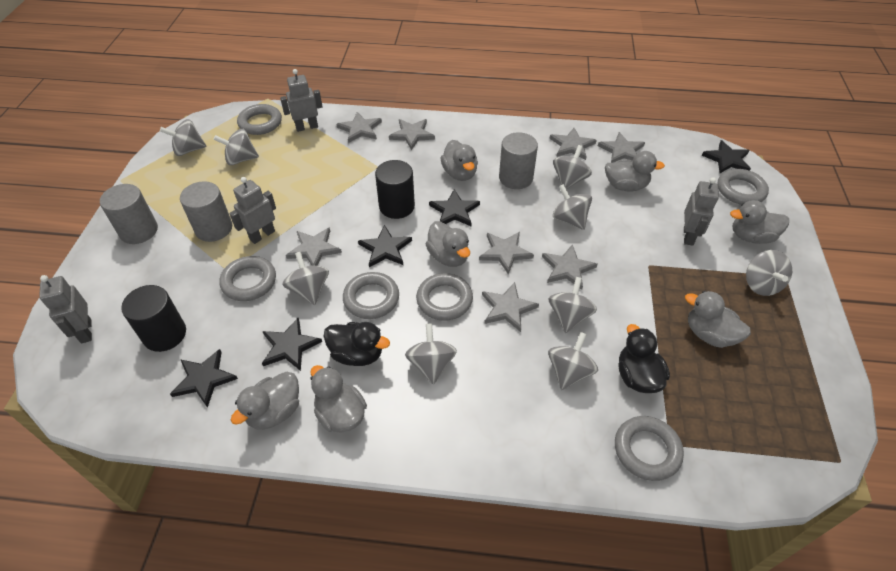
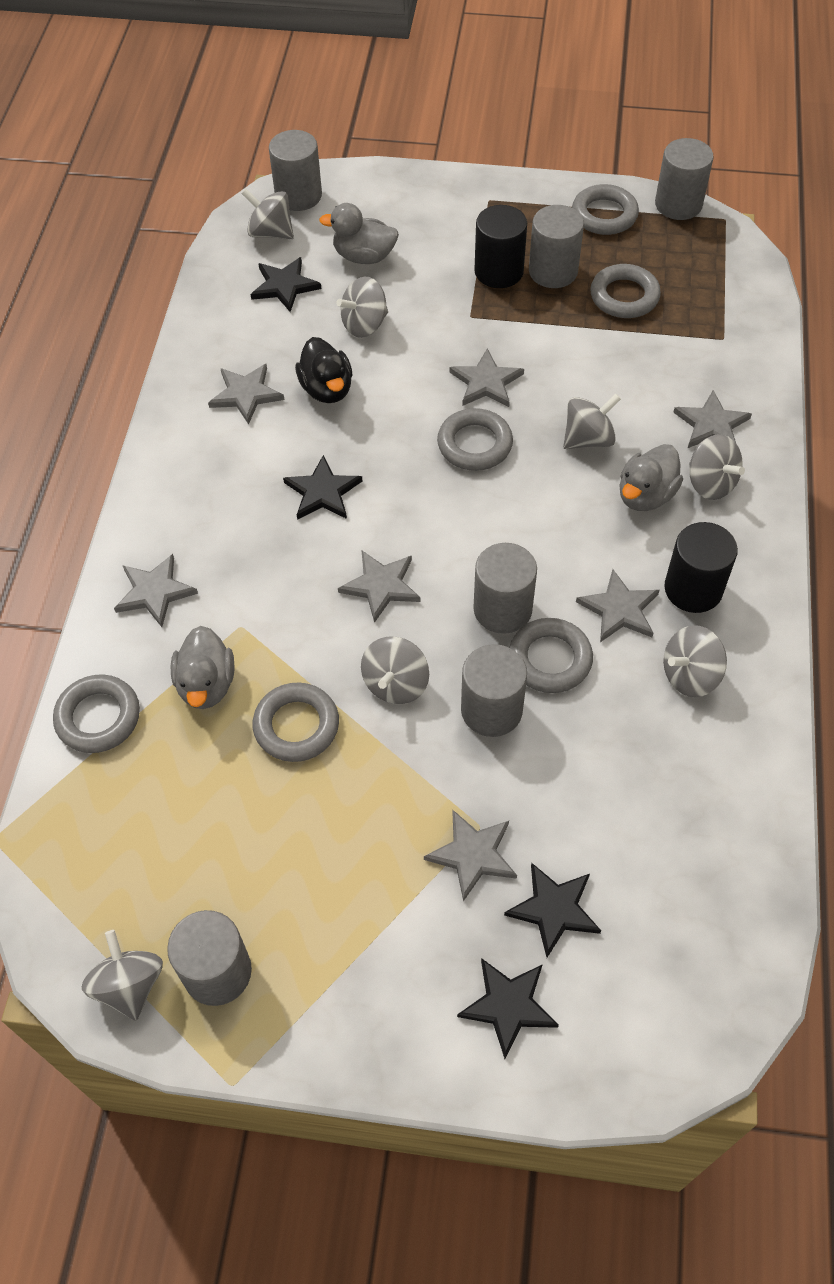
black duck: 2 -> 1
black star: 5 -> 4
grey cylinder: 3 -> 6
grey duck: 7 -> 3
grey robot: 4 -> 0
grey spinning top: 9 -> 7
grey star: 8 -> 7

